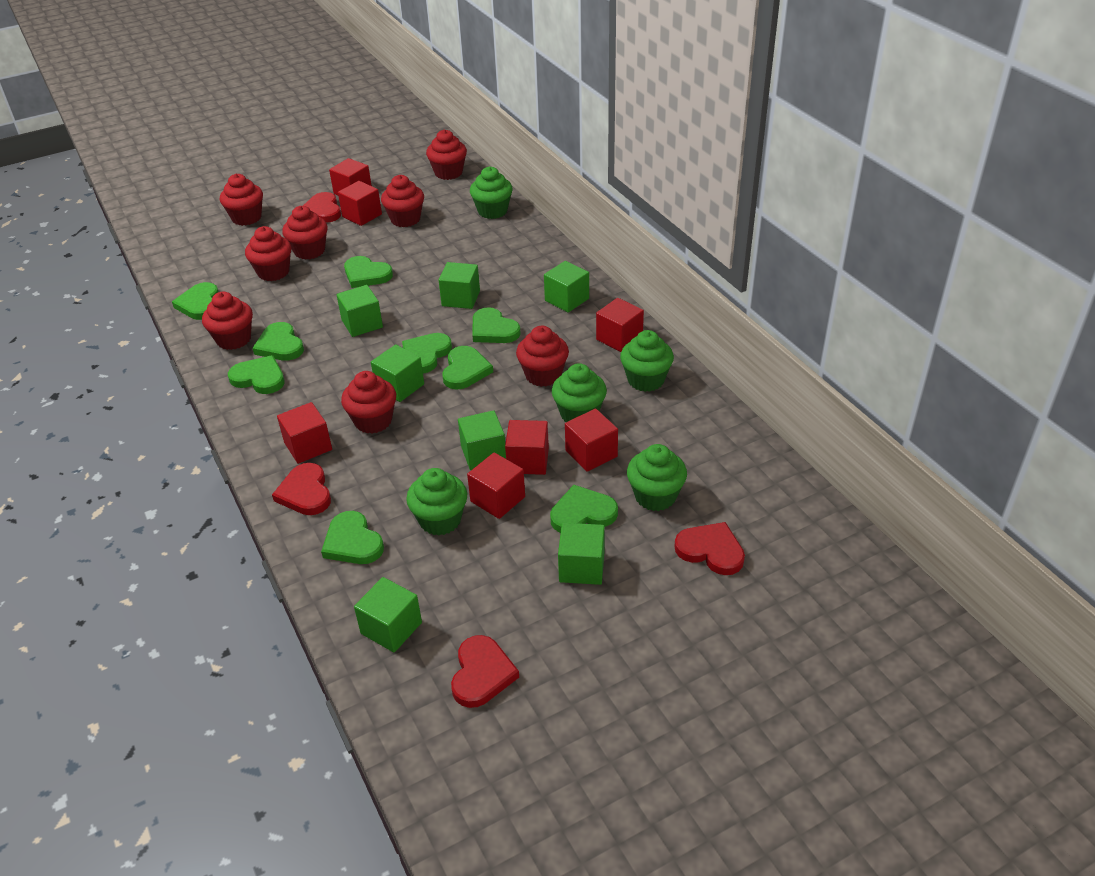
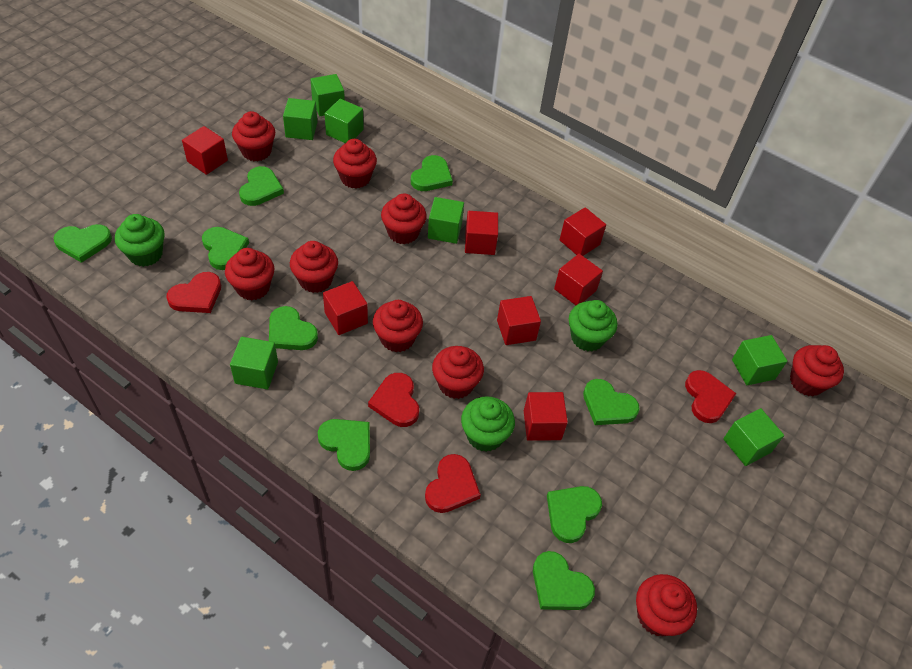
green cupcake: 5 -> 3
red cupcake: 8 -> 9

